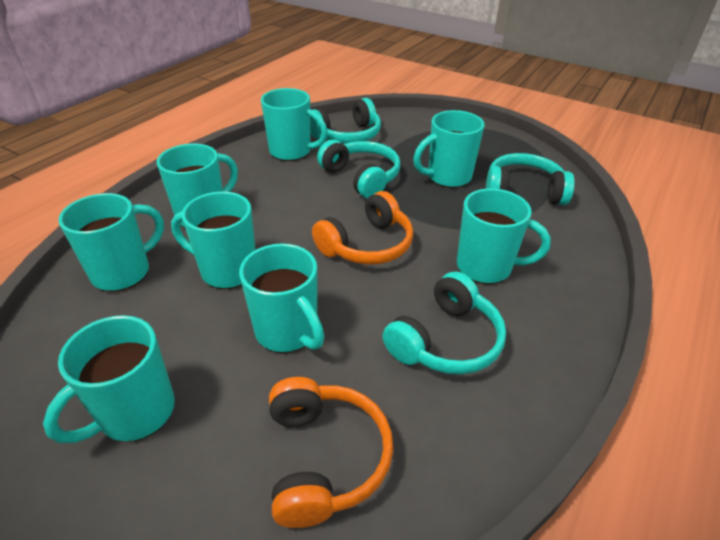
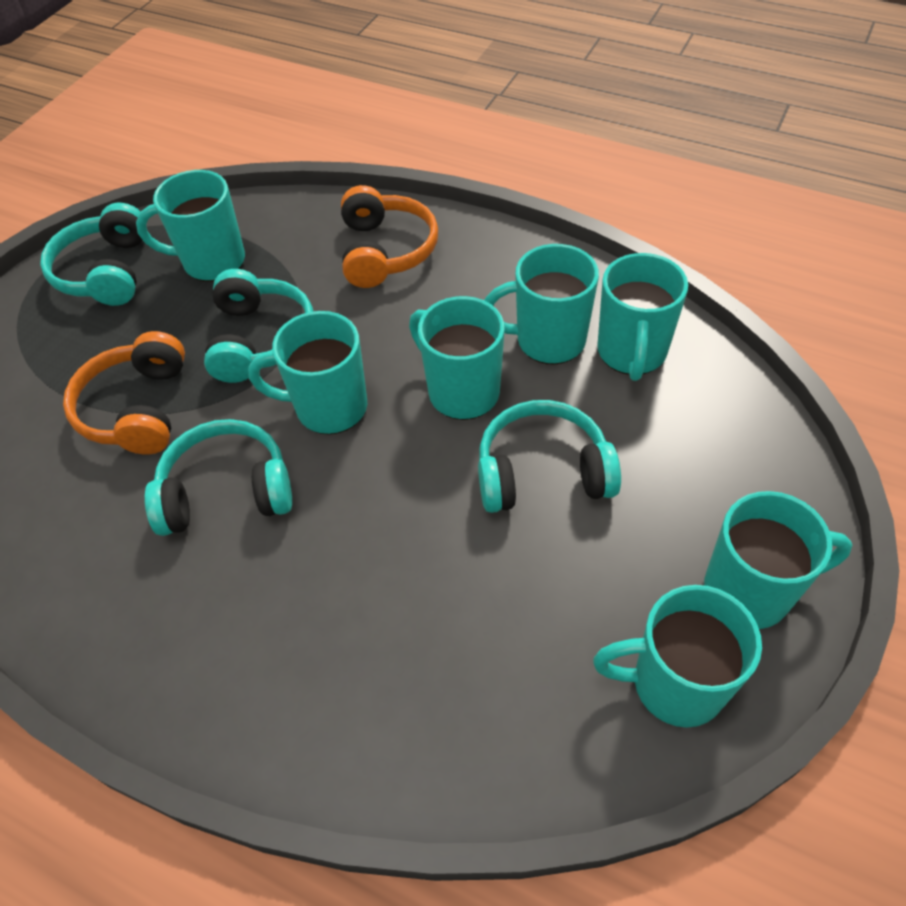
turquoise mug: 8 -> 7

